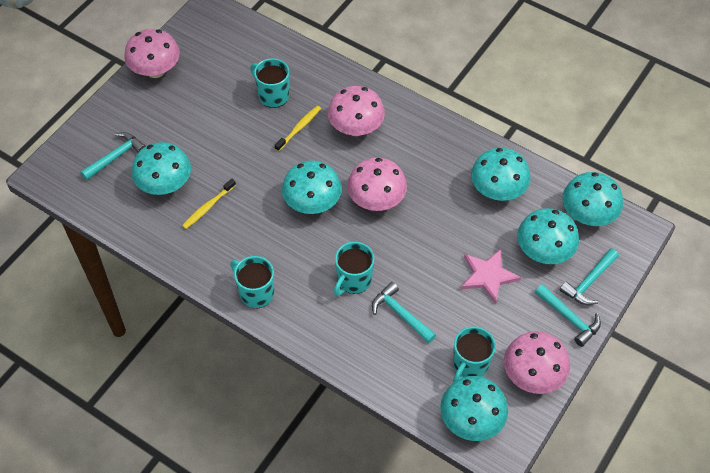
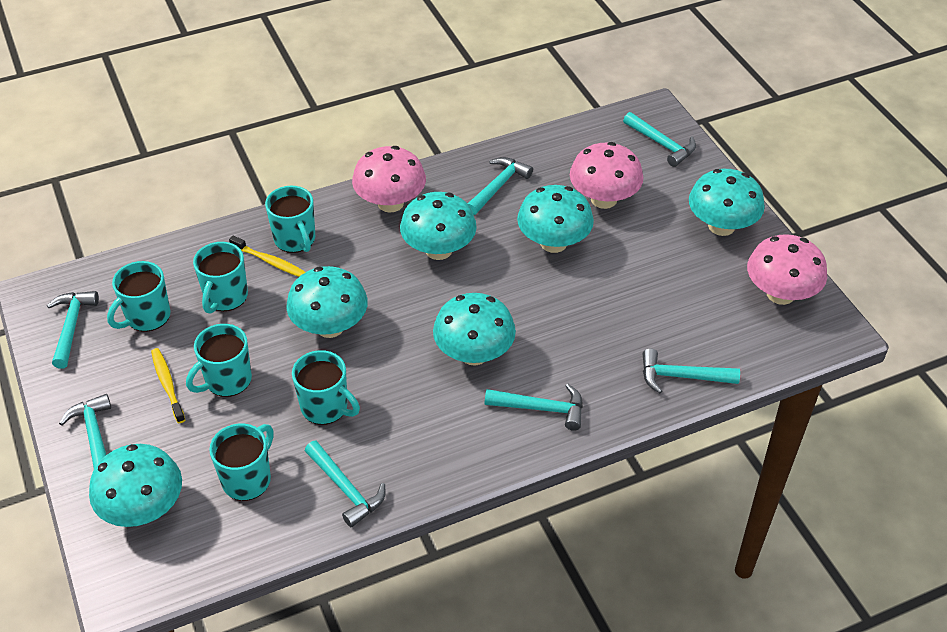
pink mushroom: 4 -> 3
pink star: 1 -> 0
turquoise hammer: 4 -> 7
turquoise mug: 4 -> 6

